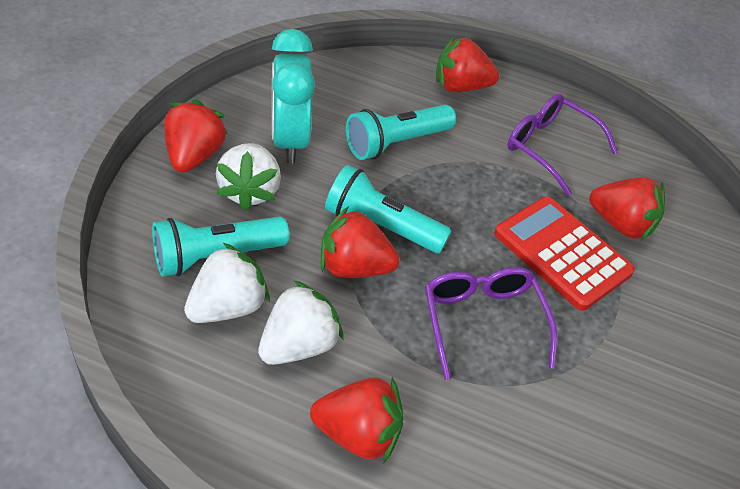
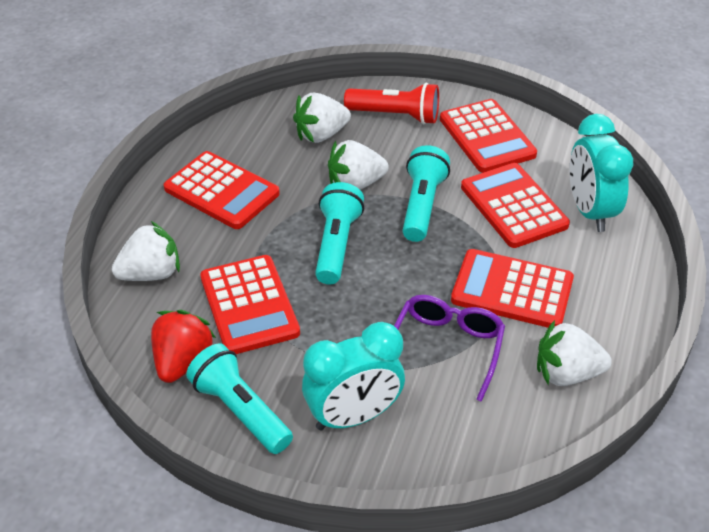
purple glasses: 2 -> 1
red calculator: 1 -> 5
red flashlight: 0 -> 1
red strawberry: 5 -> 1
turquoise clock: 1 -> 2
white strawberry: 3 -> 4

